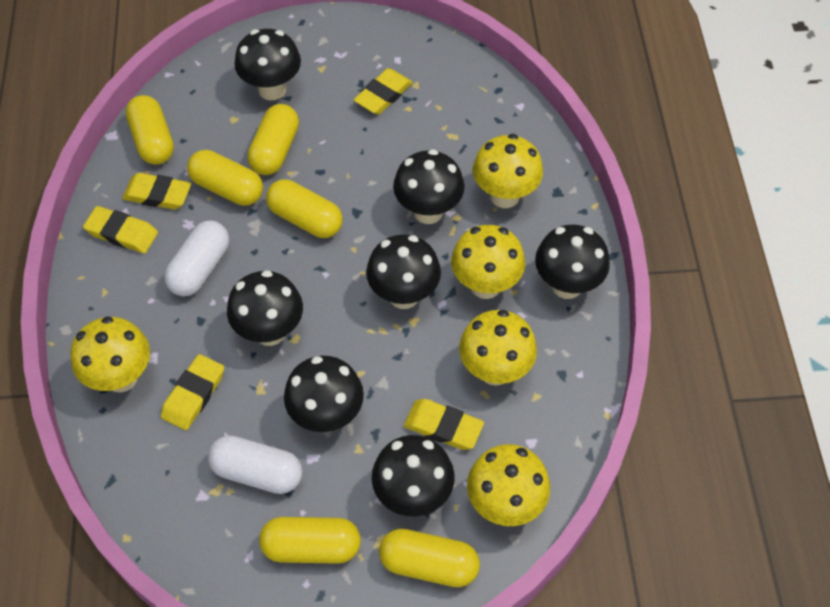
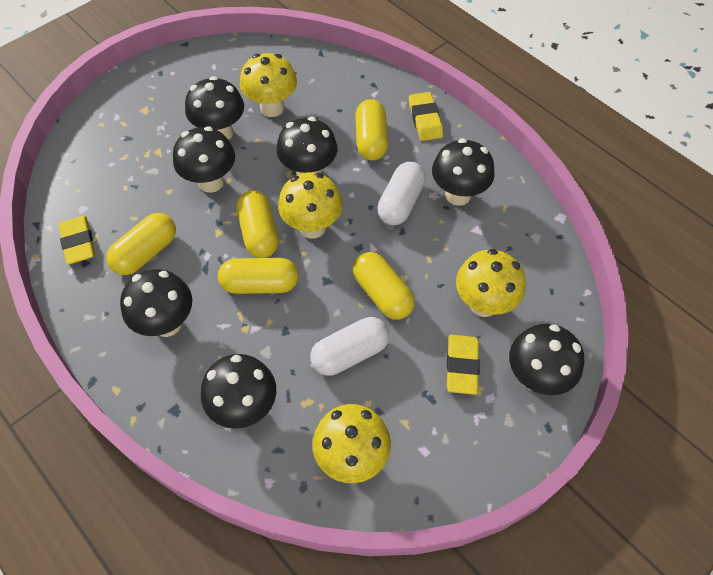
yellow capsule: 6 -> 5
yellow eraser: 5 -> 3
yellow mushroom: 5 -> 4

